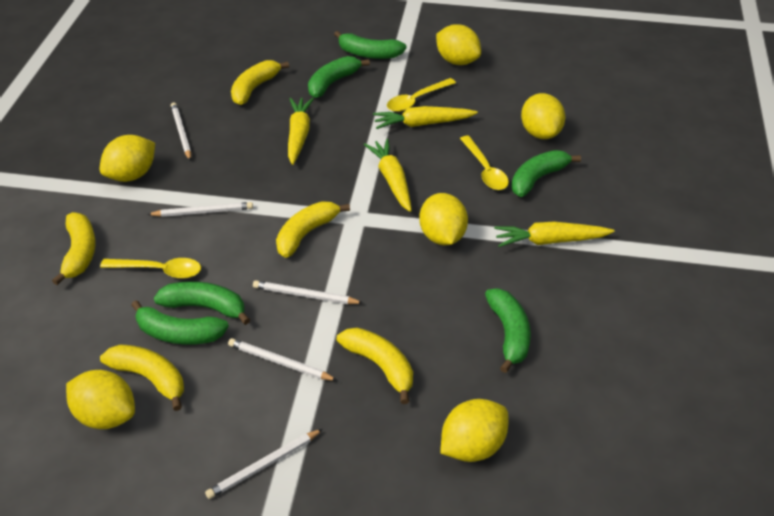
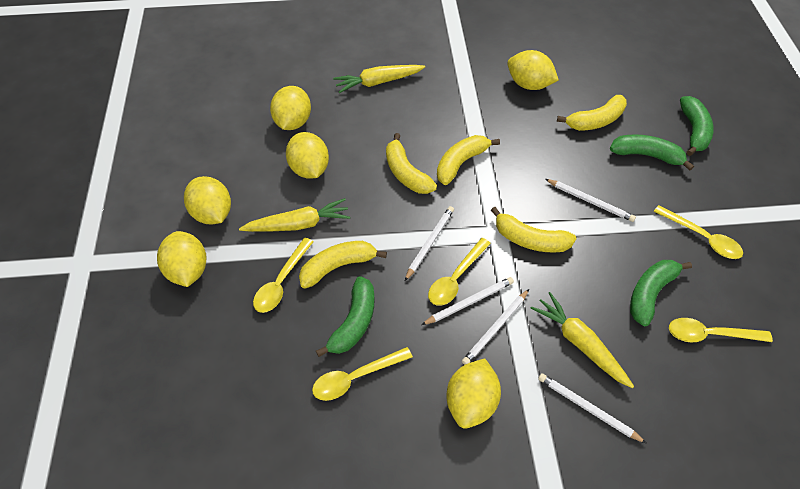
green banana: 6 -> 4
yellow carrot: 4 -> 3
yellow spoon: 3 -> 5

